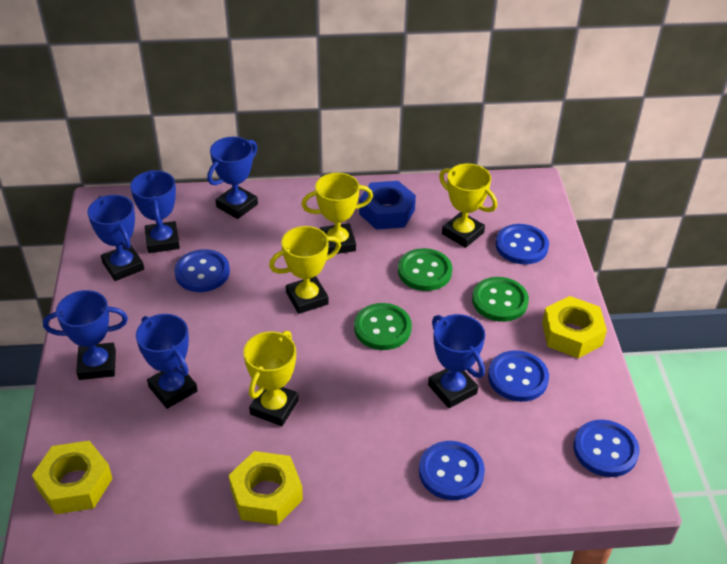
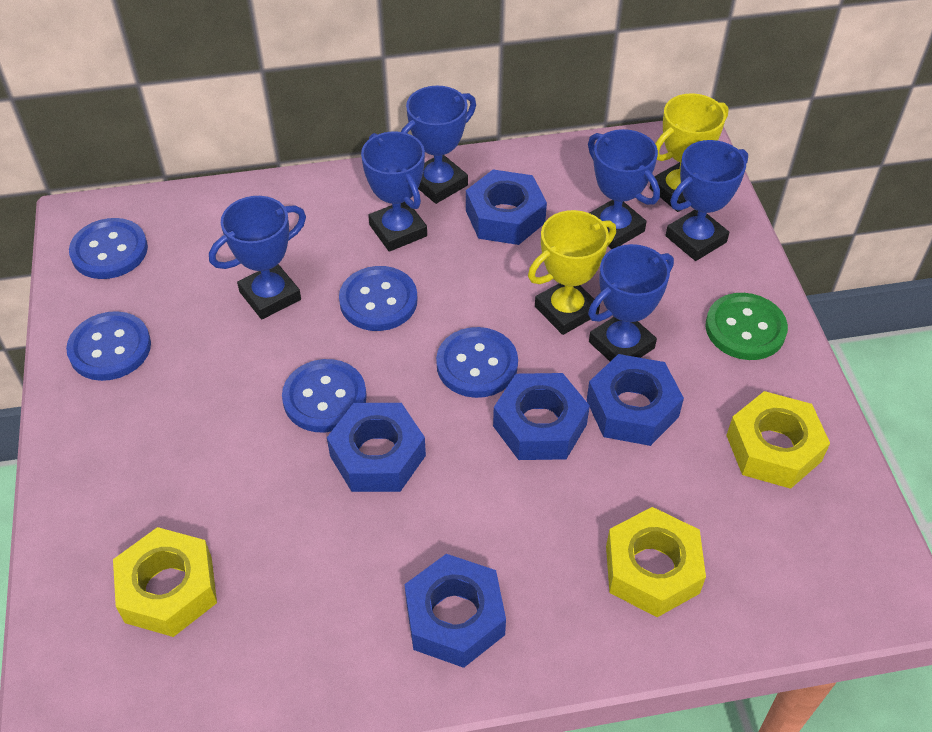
blue nut: 1 -> 5
green button: 3 -> 1
yellow trophy: 4 -> 2

